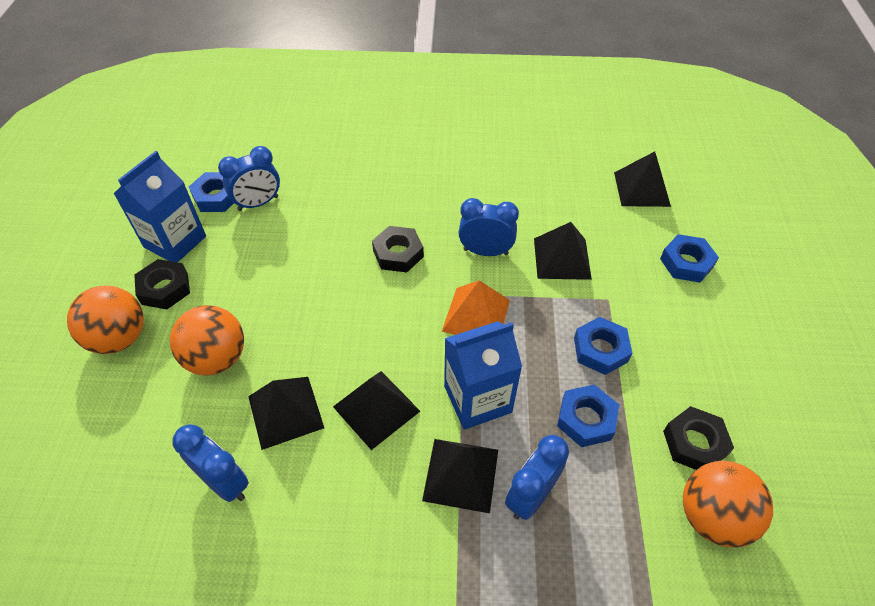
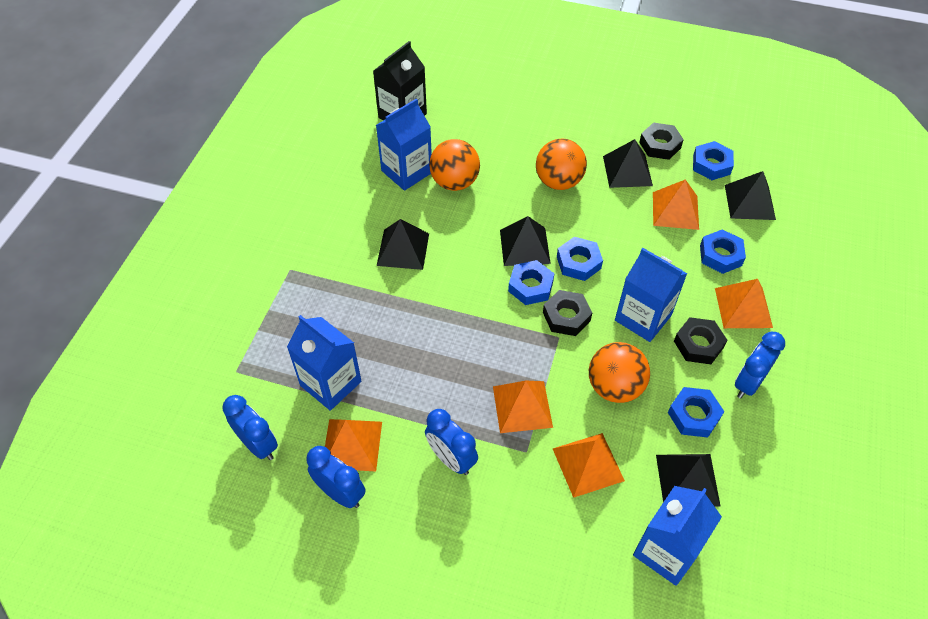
black carton: 0 -> 1
blue carton: 2 -> 4
blue nut: 4 -> 5
orange pyramid: 1 -> 5

